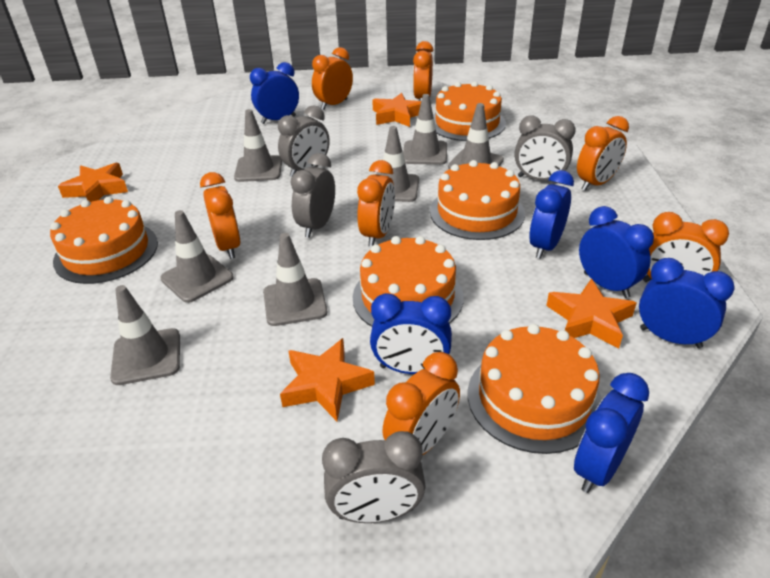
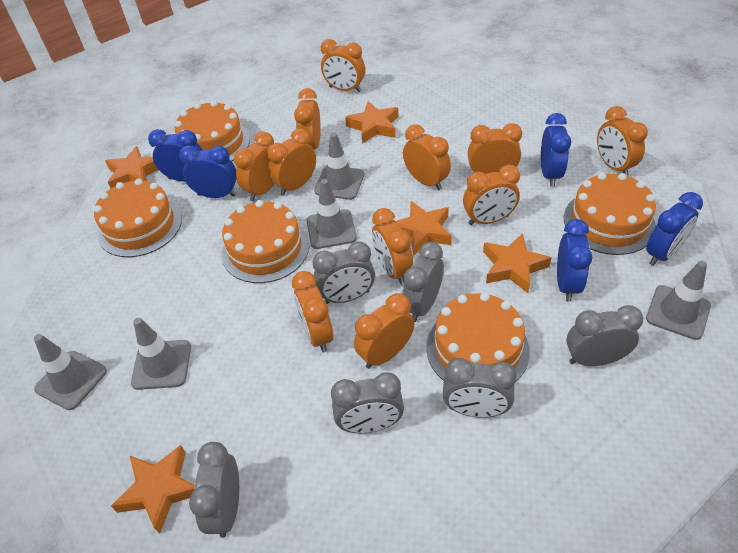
blue clock: 6 -> 5
grey clock: 4 -> 6
grey traffic cone: 7 -> 5
orange clock: 7 -> 11
orange star: 4 -> 5

